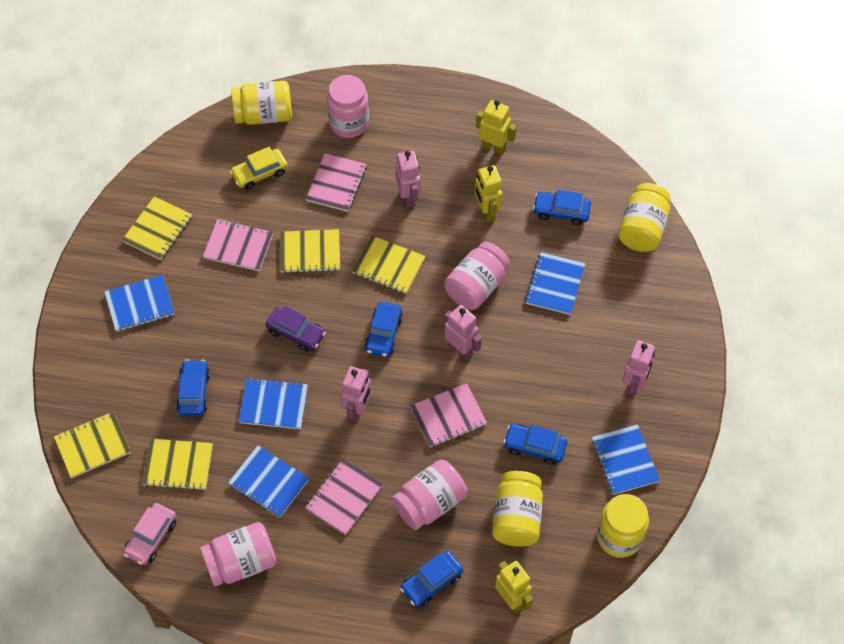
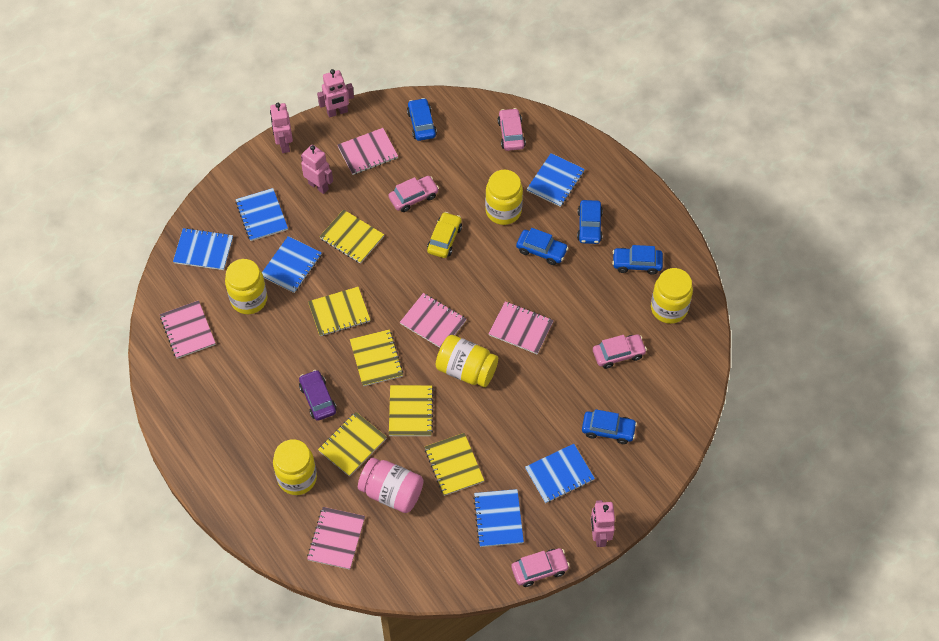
blue notebook: 5 -> 6
pink car: 1 -> 4
pink jar: 4 -> 1
pink notebook: 4 -> 5
yellow jar: 4 -> 5
yellow notebook: 5 -> 6
yellow robot: 3 -> 0

